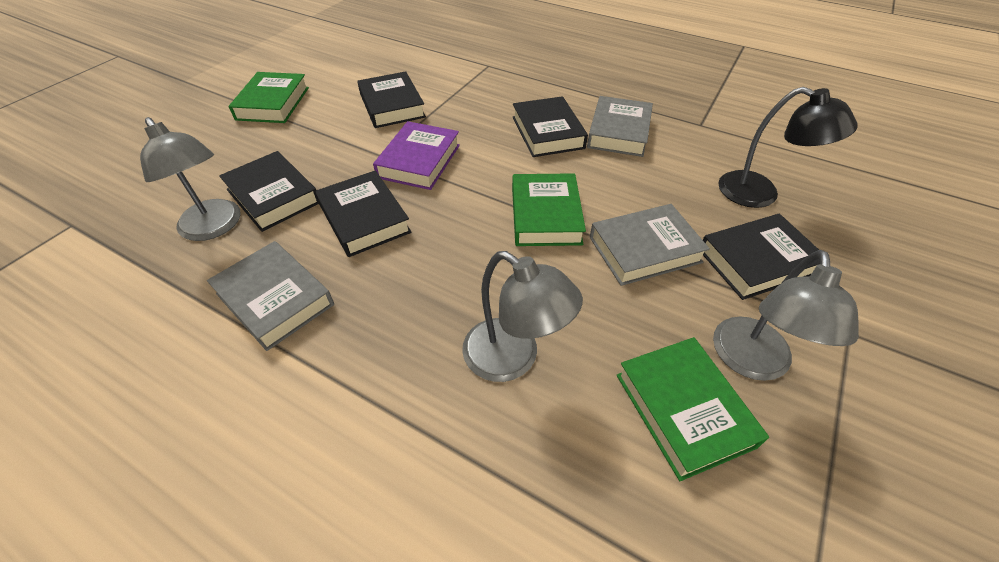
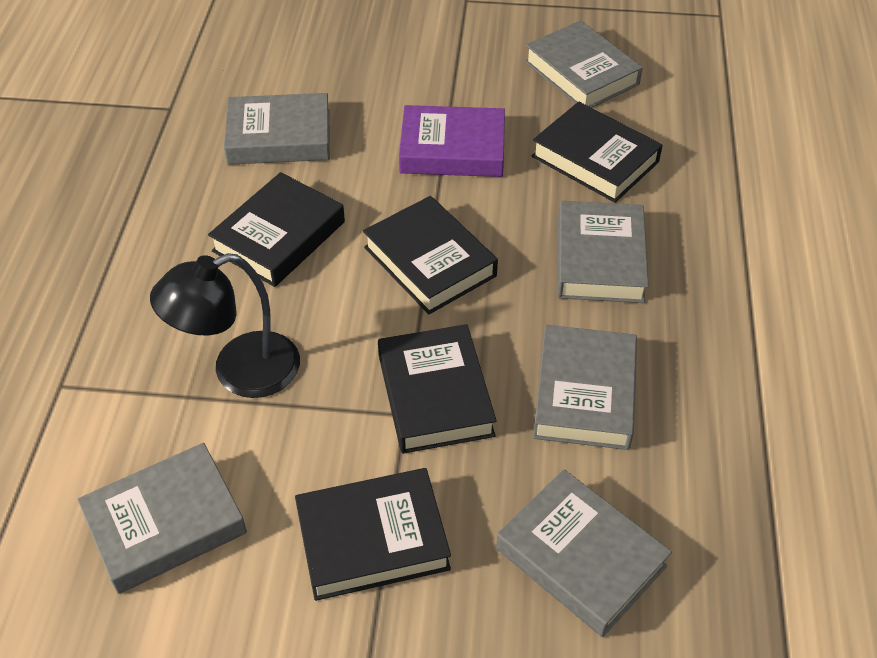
green book: 3 -> 0
grey book: 3 -> 6
grey lamp: 3 -> 0

